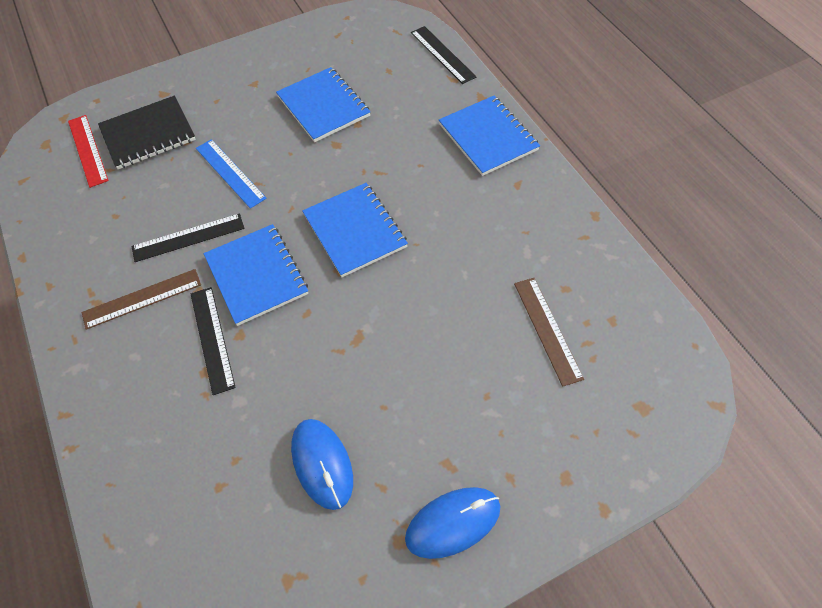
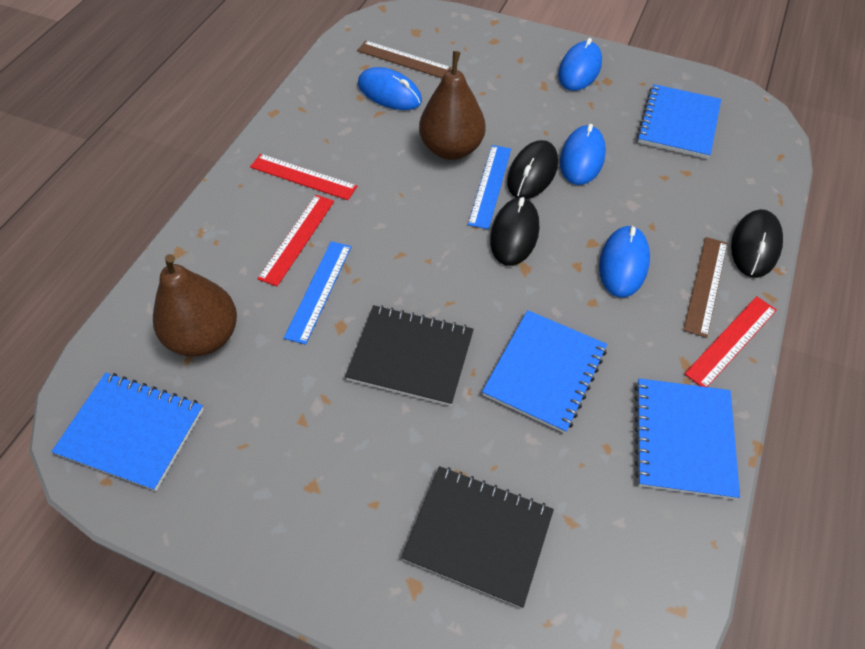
black mouse: 0 -> 3
black notebook: 1 -> 2
black ruler: 3 -> 0
blue mouse: 2 -> 4
blue ruler: 1 -> 2
brown pear: 0 -> 2
red ruler: 1 -> 3

